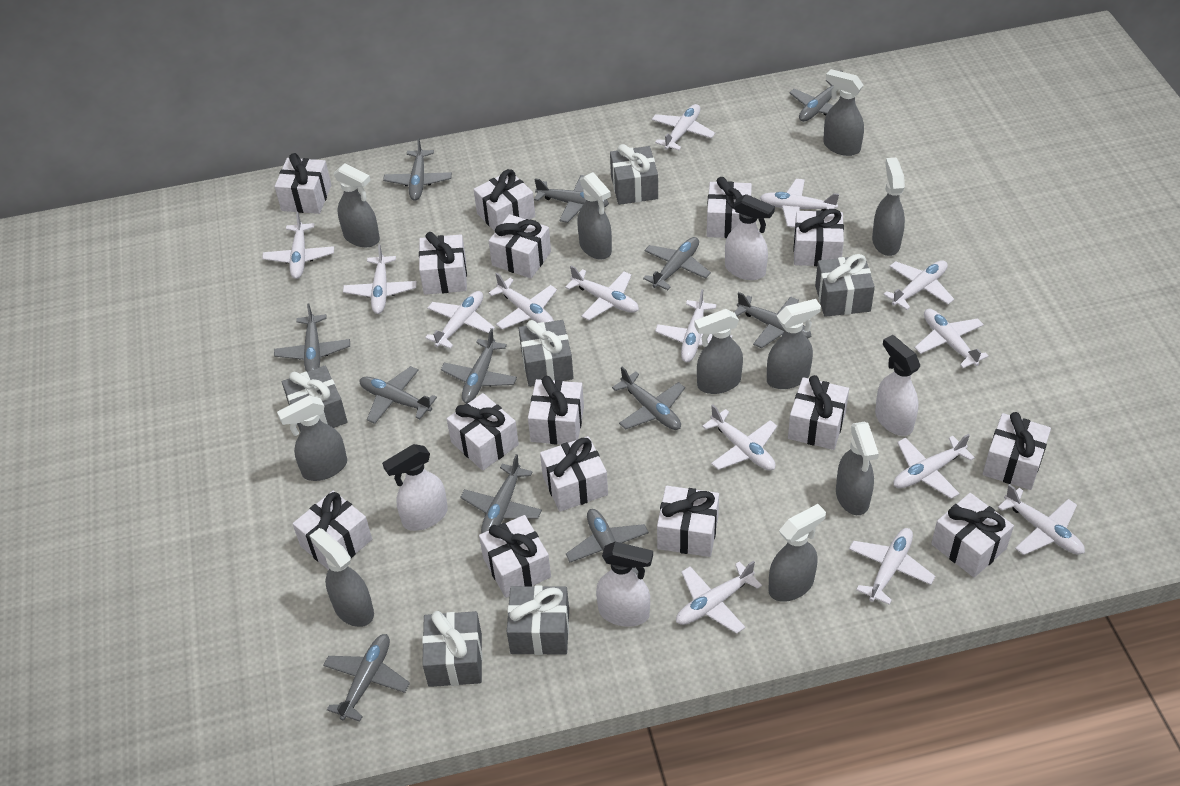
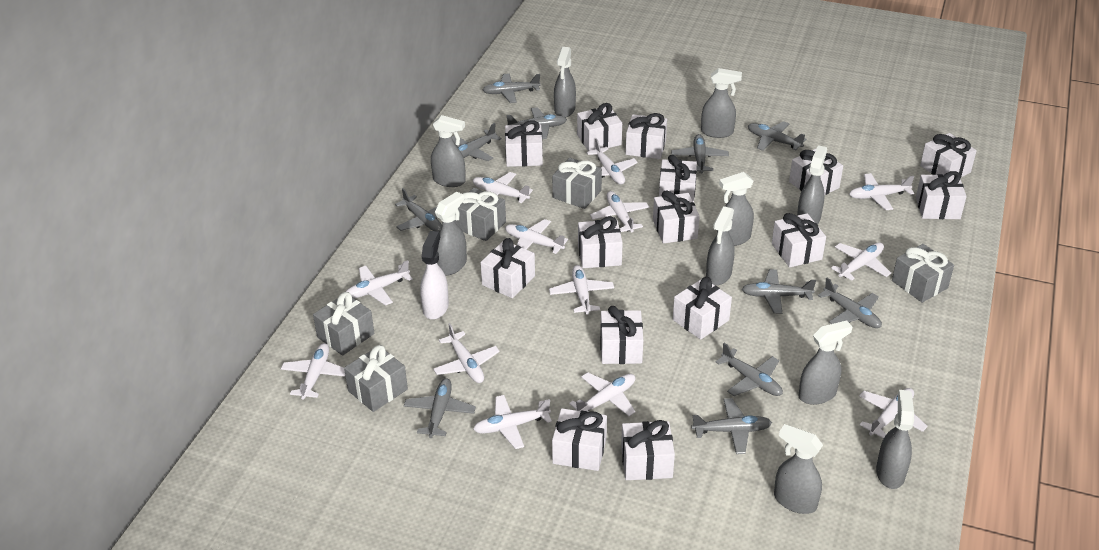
grey gift: 6 -> 5
grey plane: 12 -> 11
white plane: 15 -> 13
white spray bottle: 4 -> 1

